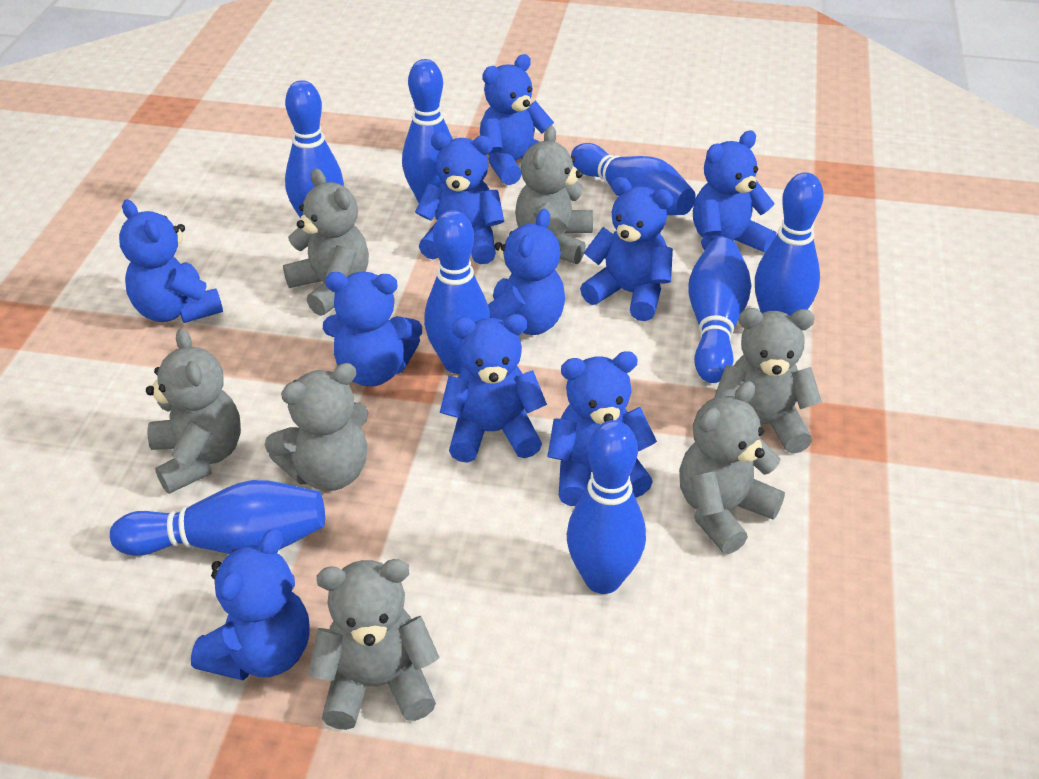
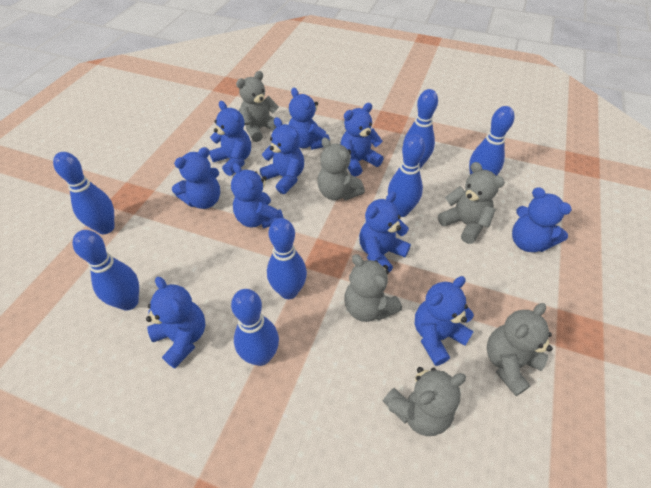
blue bowling pin: 8 -> 7
grey teddy bear: 7 -> 6

